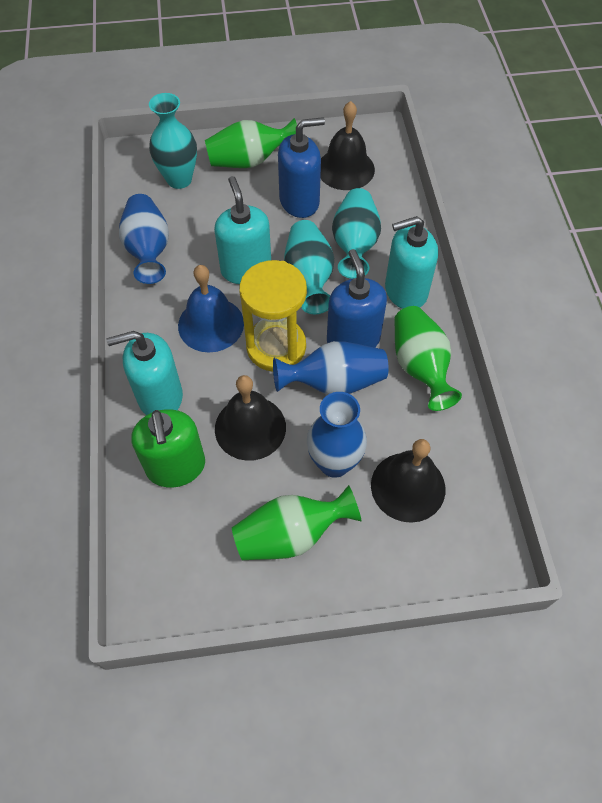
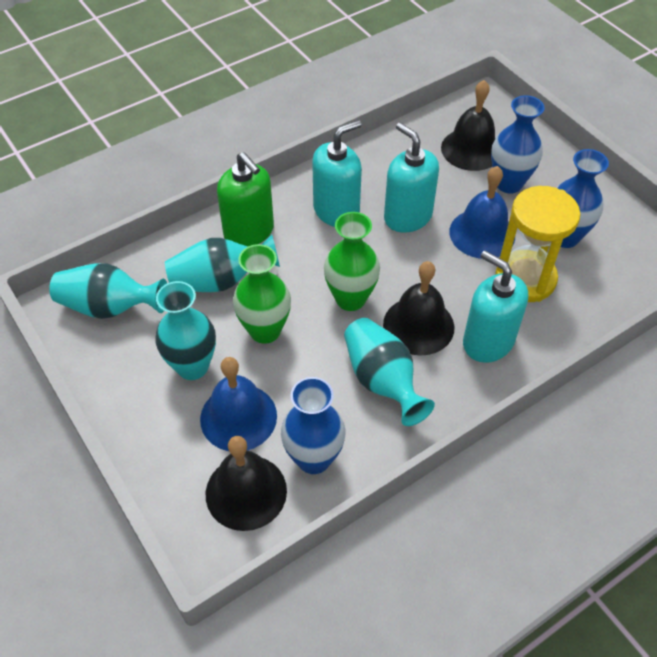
blue bell: 1 -> 2
blue soap dispenser: 2 -> 0
green vase: 3 -> 2
turquoise vase: 3 -> 4

